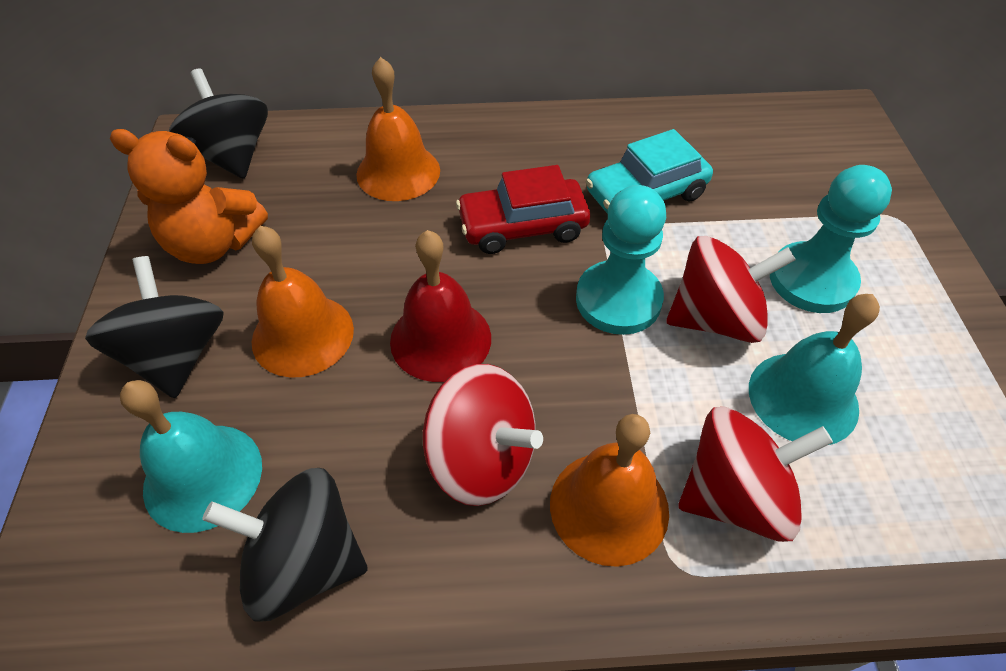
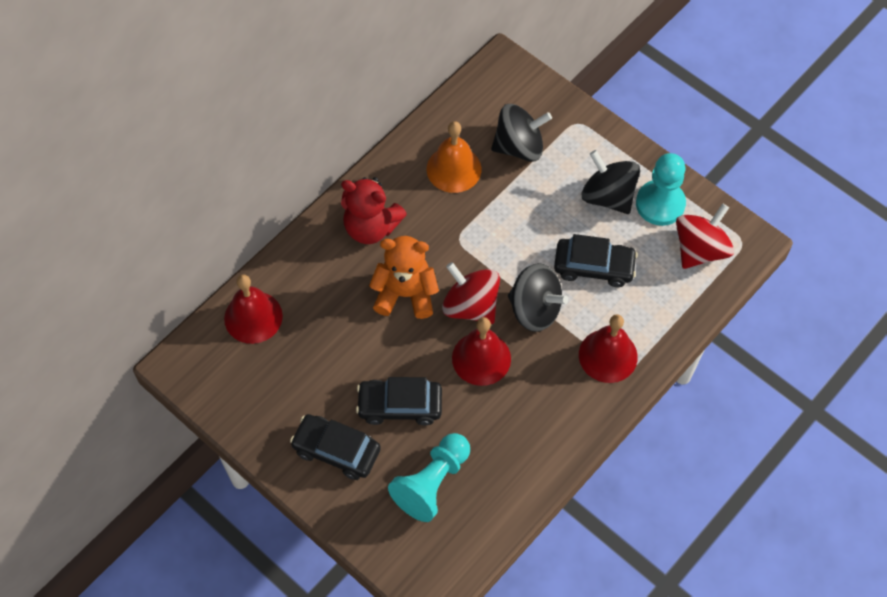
black car: 0 -> 3
orange bell: 3 -> 1
red bell: 1 -> 3
red car: 1 -> 0
red spinning top: 3 -> 2
red teddy bear: 0 -> 1
turquoise bell: 2 -> 0
turquoise car: 1 -> 0

